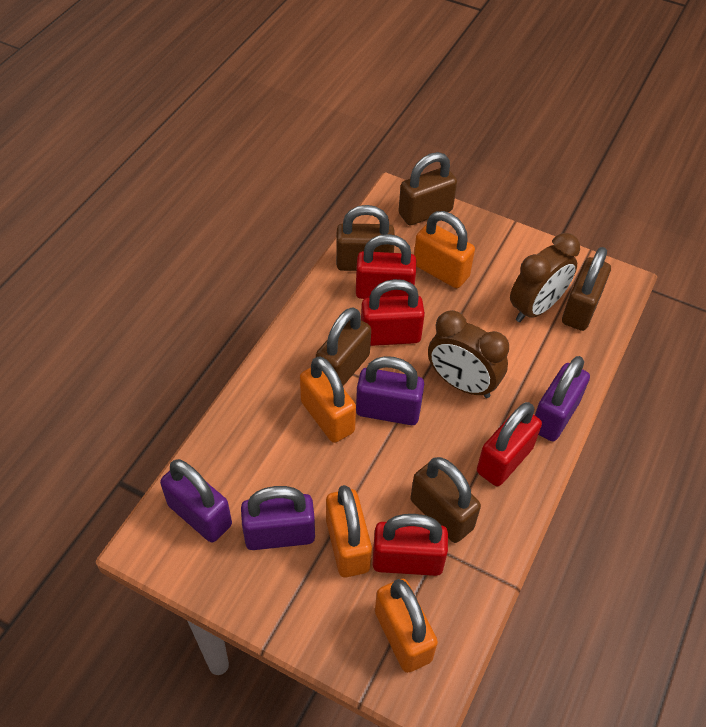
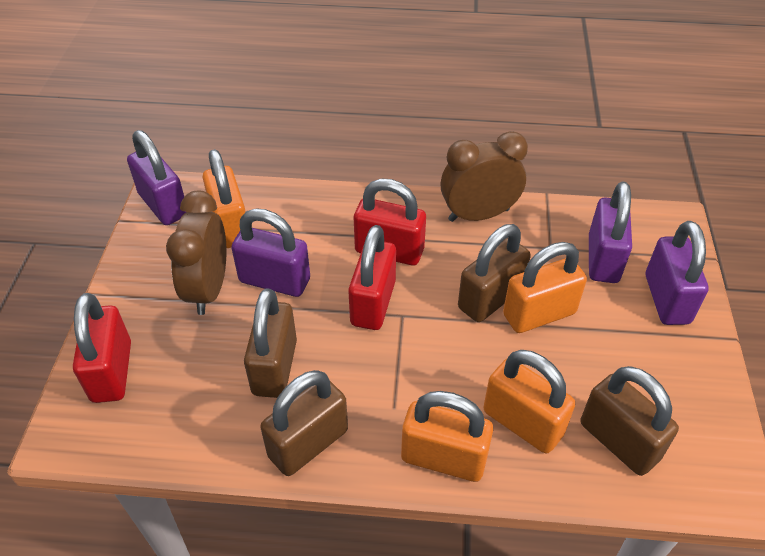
brown padlock: 5 -> 4
red padlock: 4 -> 3

